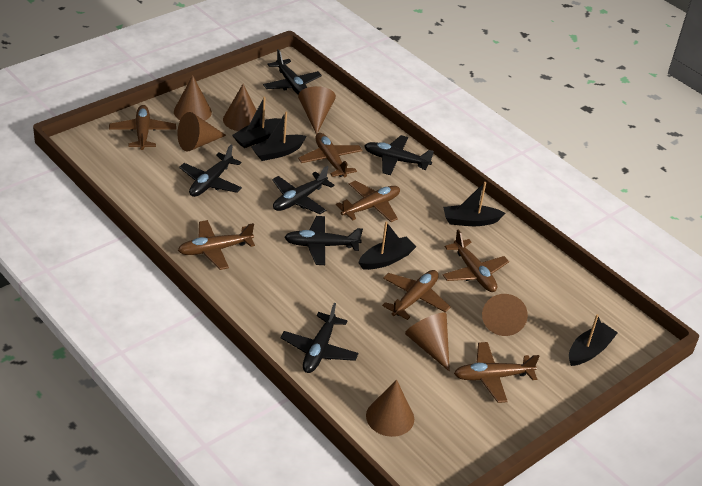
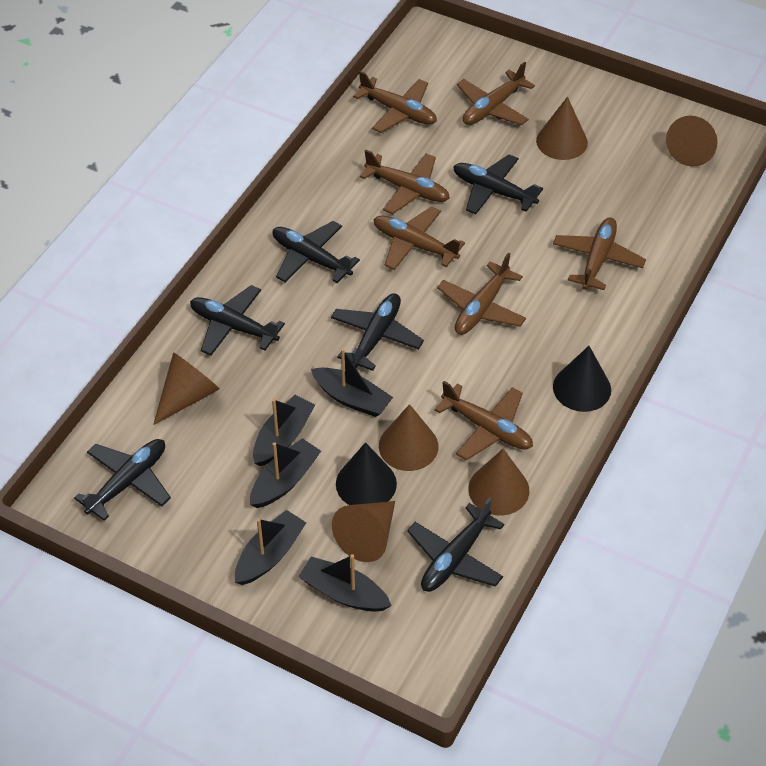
black cone: 0 -> 2
brown cone: 7 -> 6

